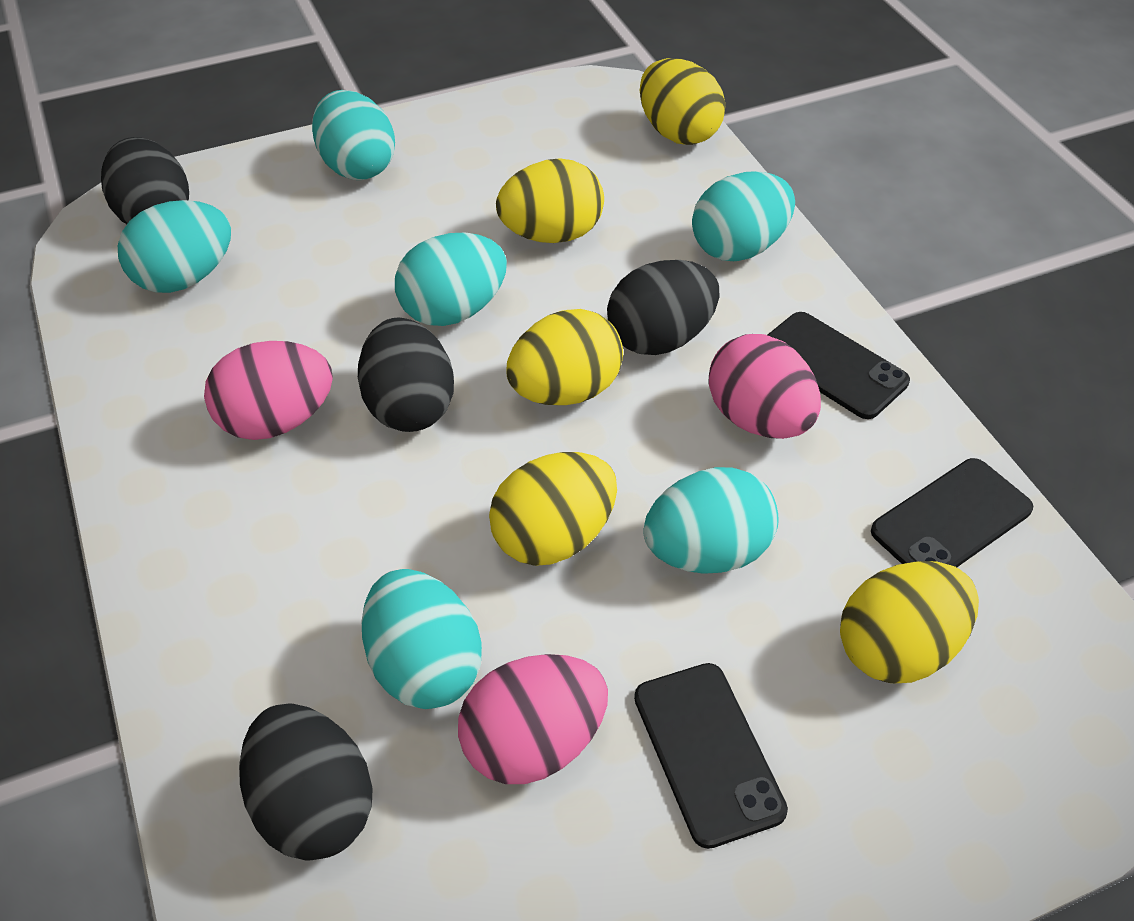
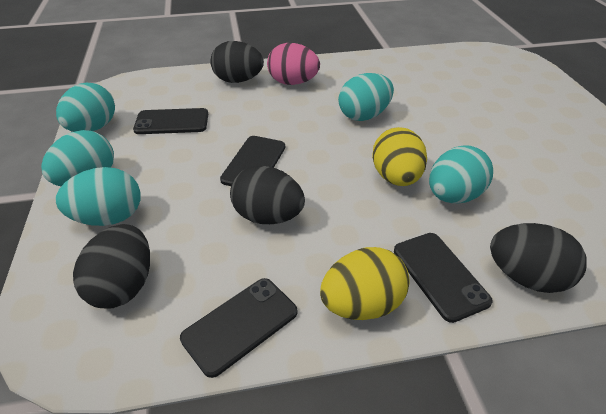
black phone: 3 -> 4
pink egg: 3 -> 1
turquoise egg: 6 -> 5
yellow egg: 5 -> 2

